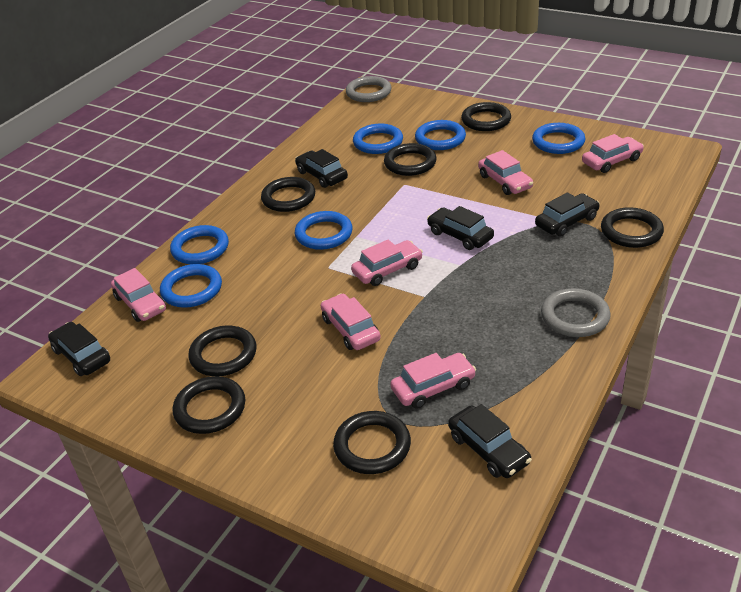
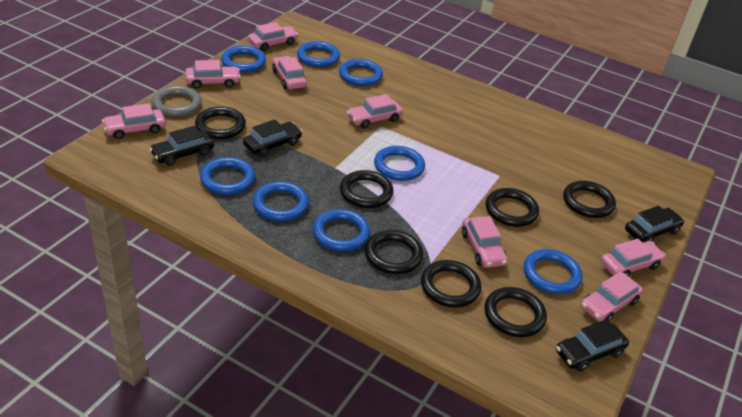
black car: 5 -> 4
blue ring: 6 -> 8
grey ring: 2 -> 1
pink car: 6 -> 8

